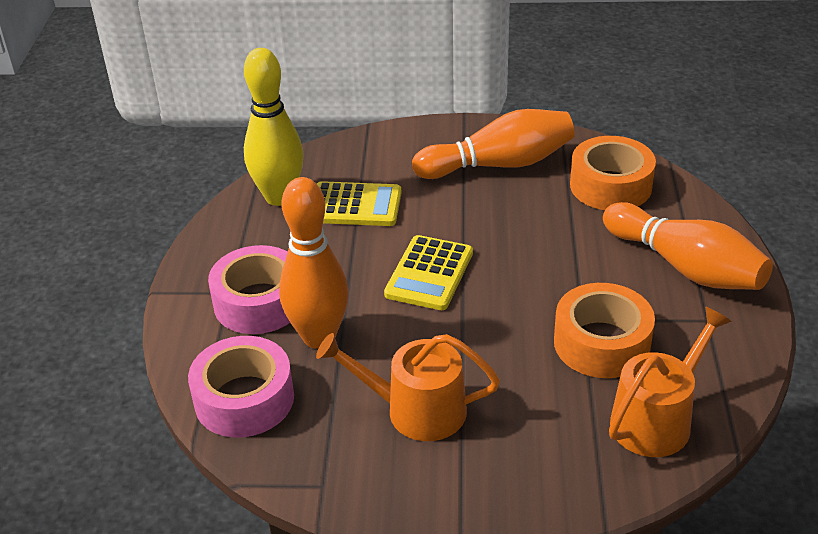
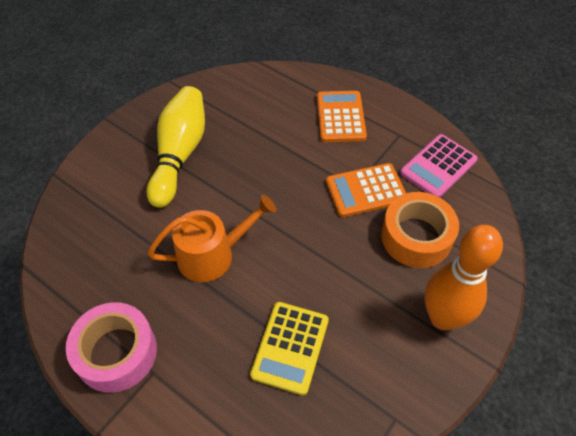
orange bowling pin: 3 -> 1
orange calculator: 0 -> 2
orange tape: 2 -> 1
orange watering can: 2 -> 1
pink calculator: 0 -> 1
pink tape: 2 -> 1
yellow calculator: 2 -> 1

